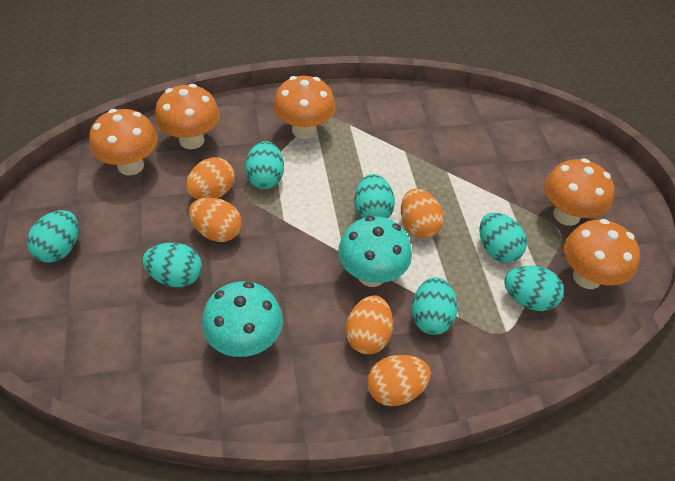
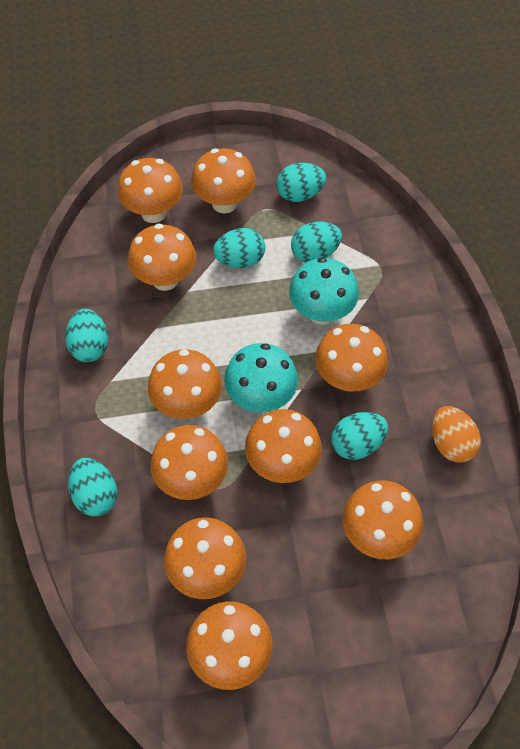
orange egg: 5 -> 1
orange mushroom: 5 -> 10
turquoise egg: 7 -> 6

